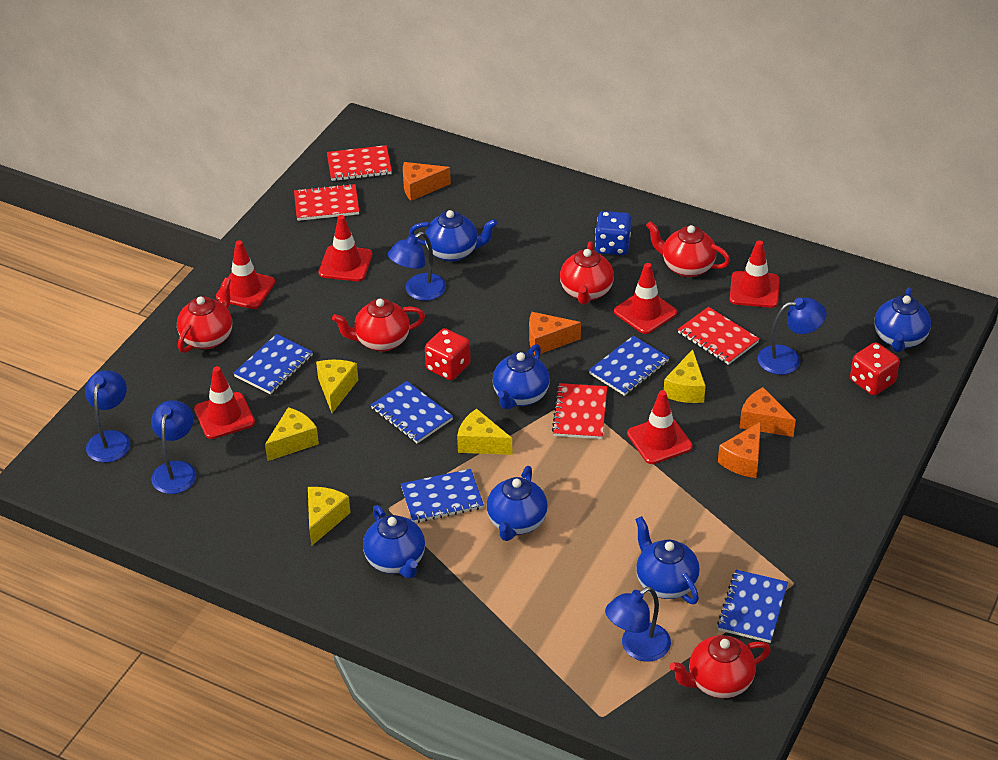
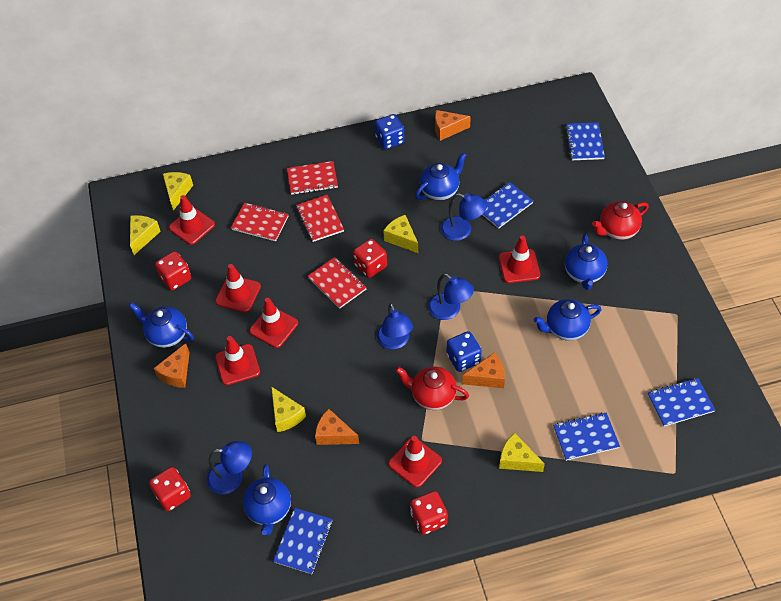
blue dice: 1 -> 2
blue lamp: 5 -> 4
blue teapot: 6 -> 5
red dice: 2 -> 4
red teapot: 5 -> 2

